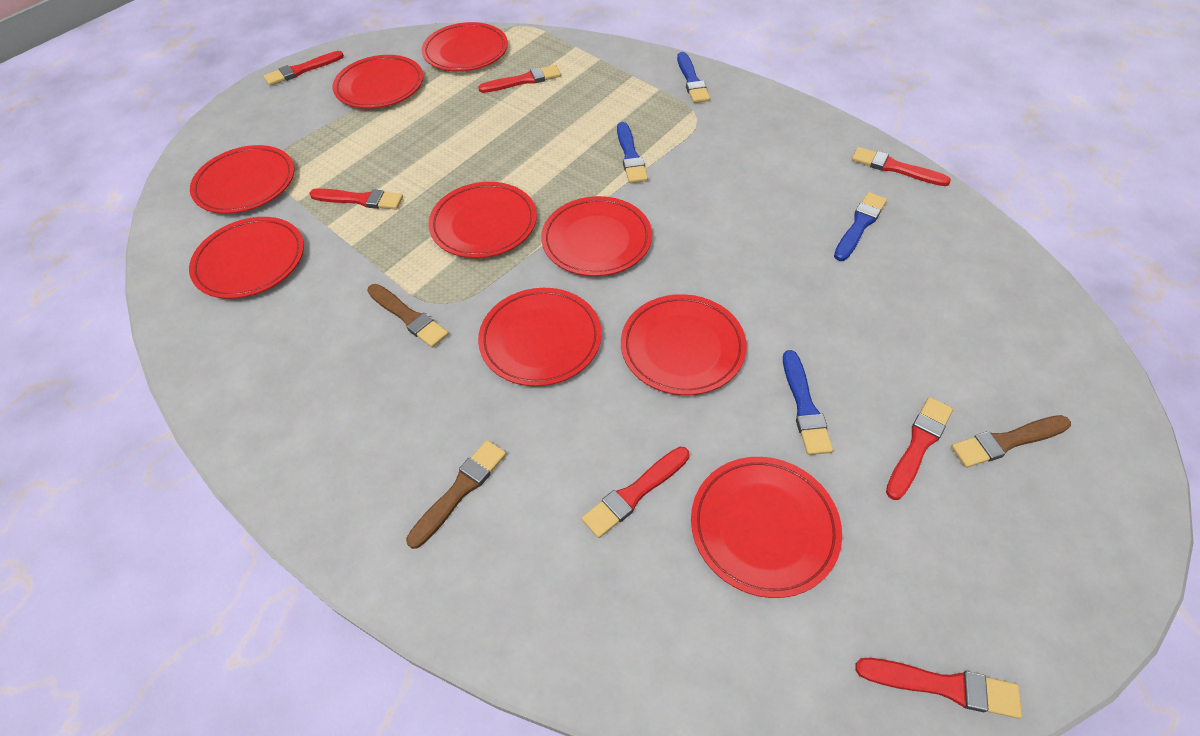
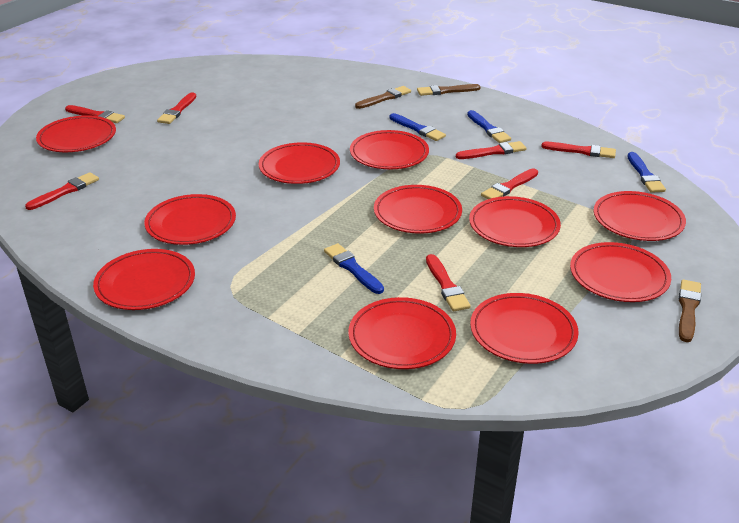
red plate: 9 -> 11

